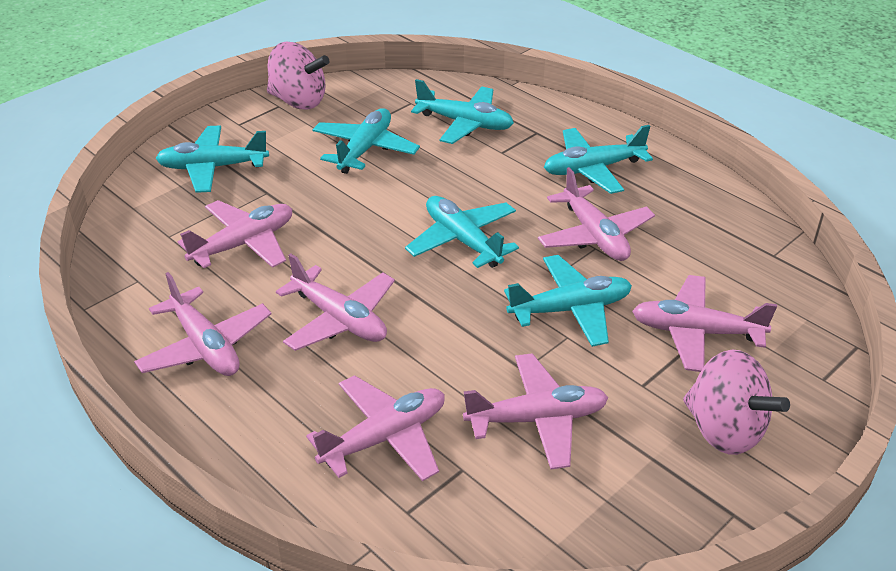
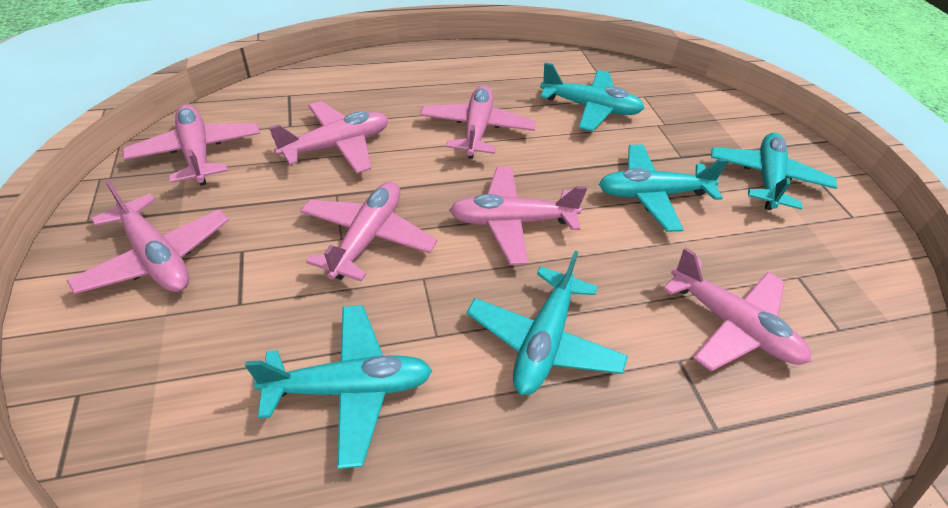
pink spinning top: 2 -> 0
turquoise plane: 6 -> 5

